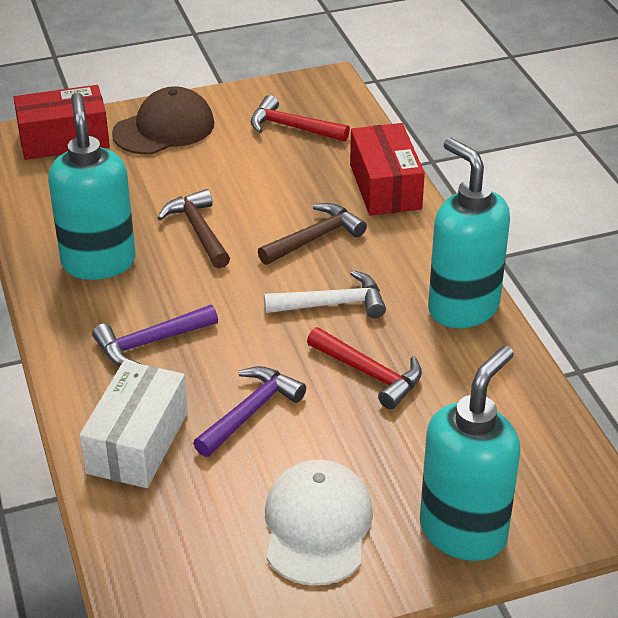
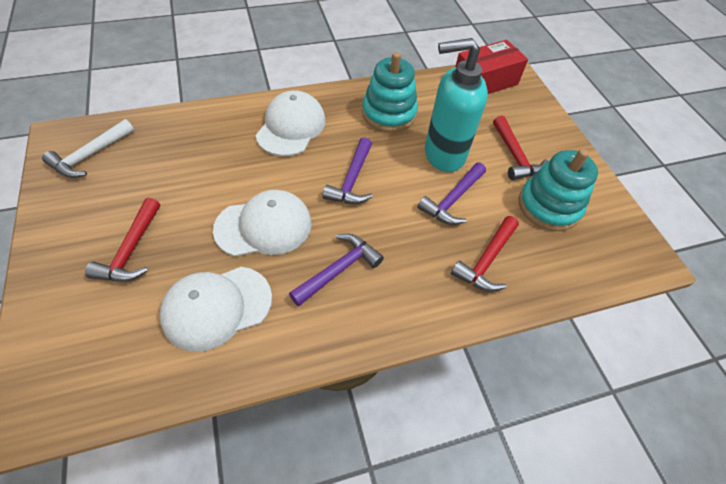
brown cap: 1 -> 0
brown hammer: 2 -> 0
purple hammer: 2 -> 3
red box: 2 -> 1
red hammer: 2 -> 3
turquoise soap dispenser: 3 -> 1
turquoise stacking toy: 0 -> 2
white box: 1 -> 0
white cap: 1 -> 3

